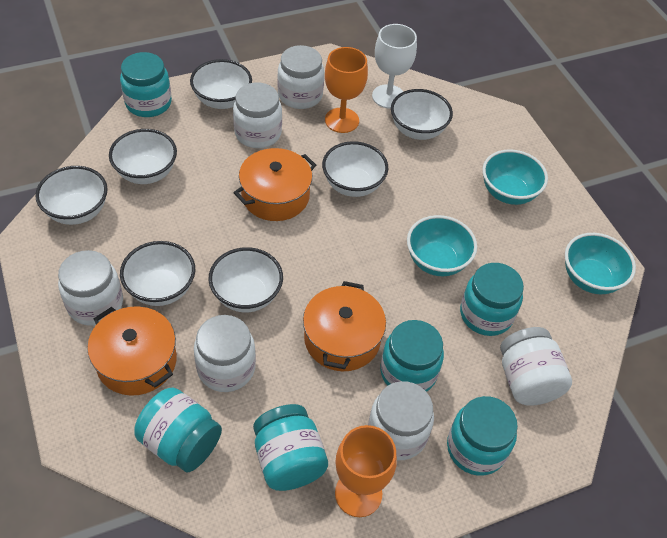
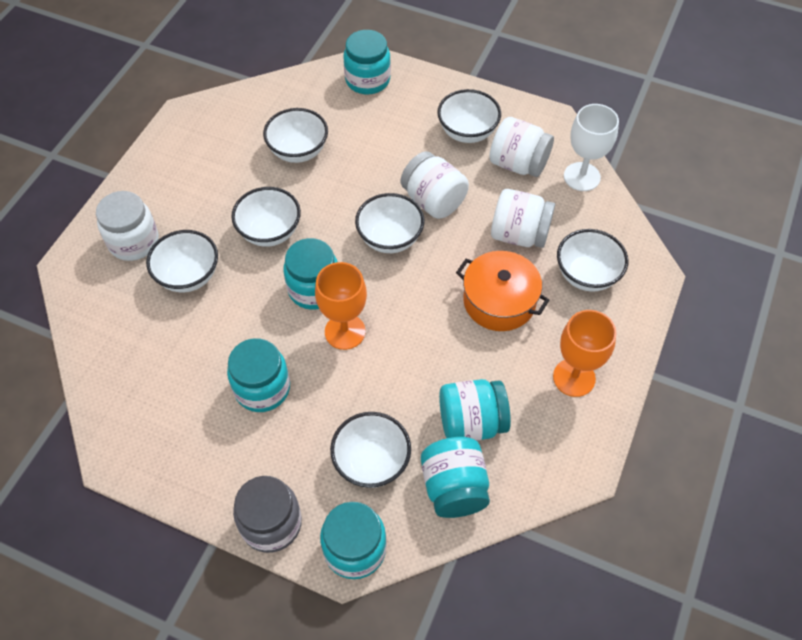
grey jar: 0 -> 1
orange pot: 3 -> 1
turquoise bowl: 3 -> 0
white jar: 6 -> 4

